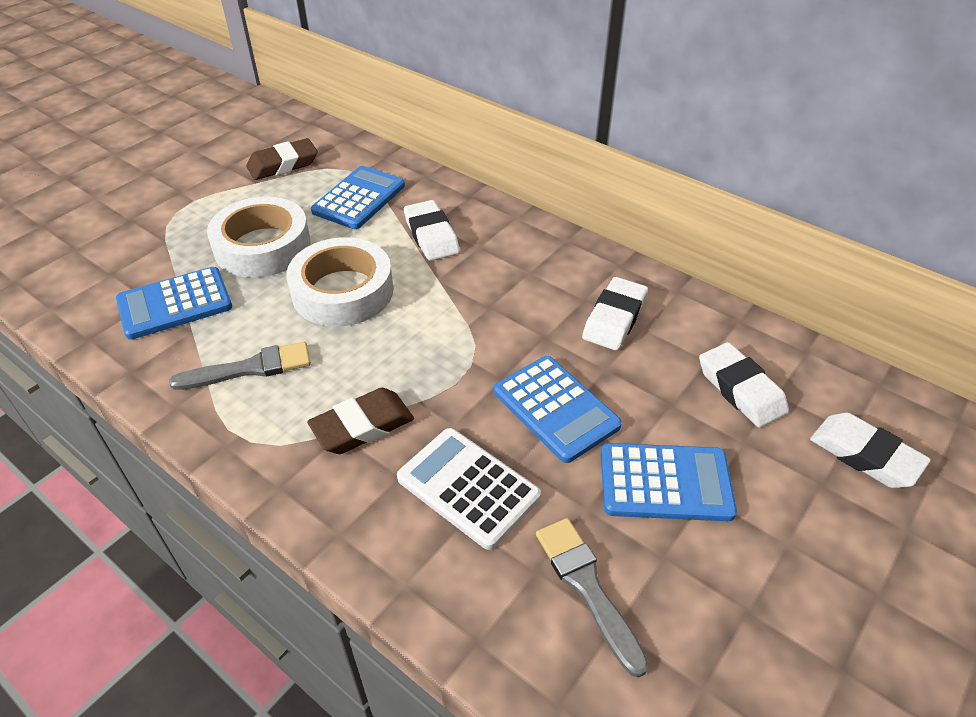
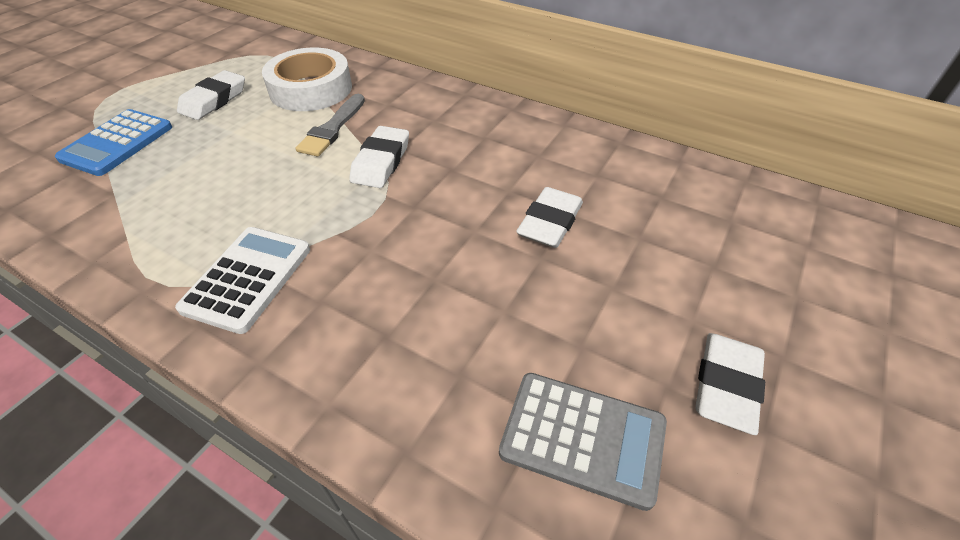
blue calculator: 4 -> 1
brown eraser: 2 -> 0
grey brush: 2 -> 1
grey calculator: 0 -> 1
white tape: 2 -> 1

